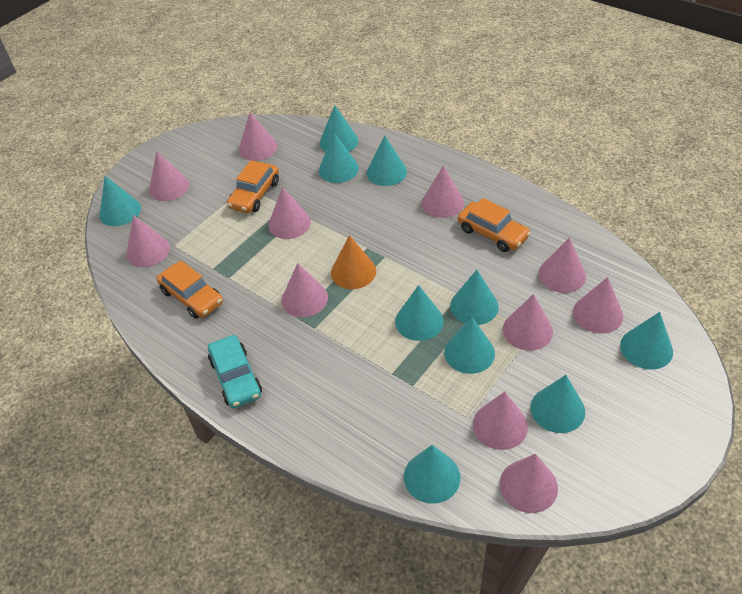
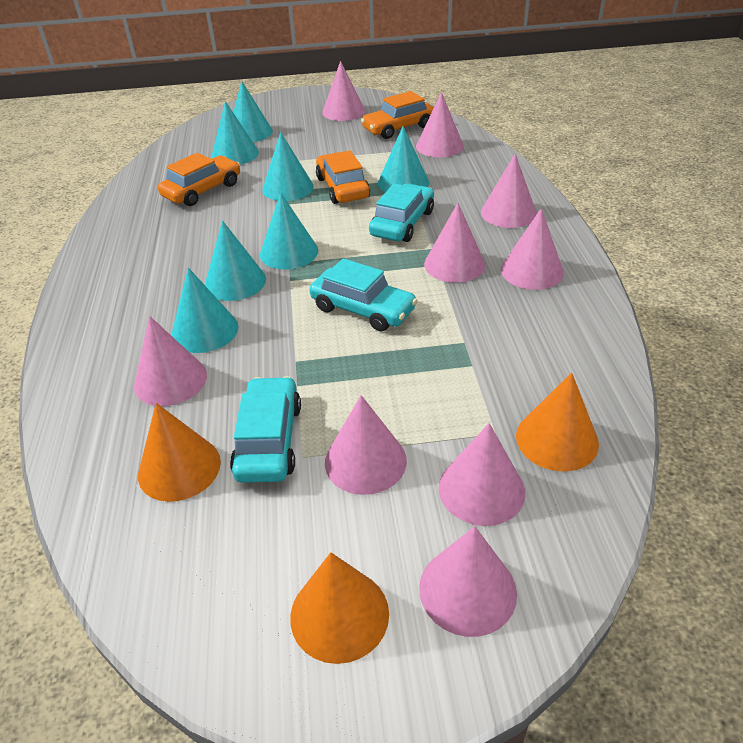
orange cone: 1 -> 3
pink cone: 11 -> 9
turquoise car: 1 -> 3
turquoise cone: 10 -> 7

